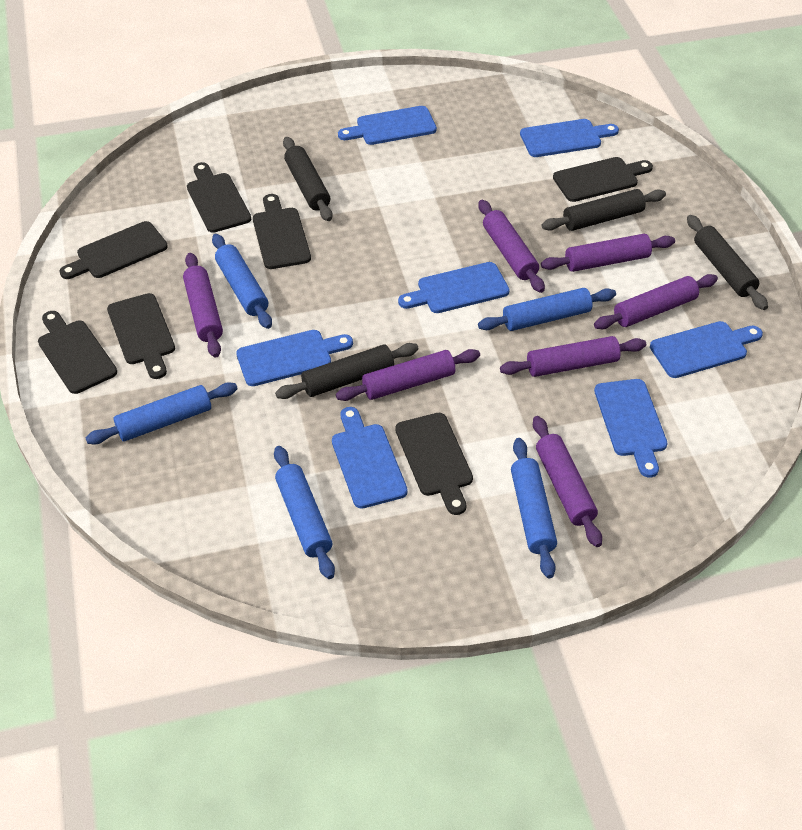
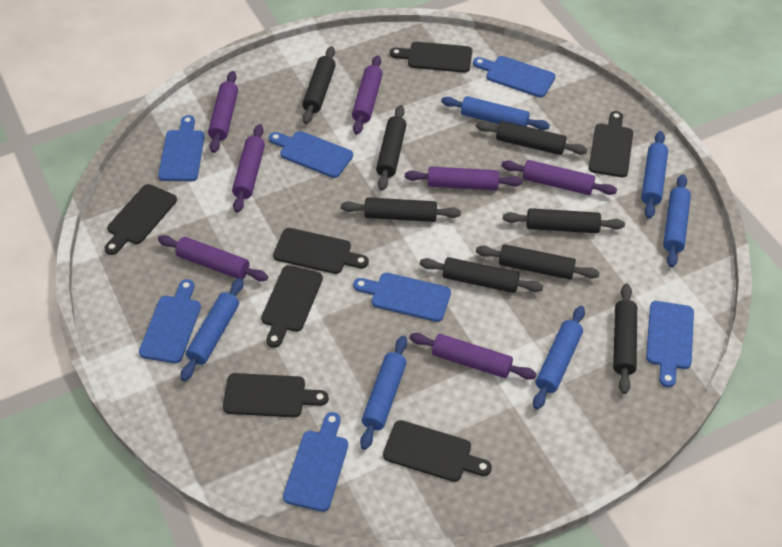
black rolling pin: 4 -> 8
blue rolling pin: 5 -> 6

